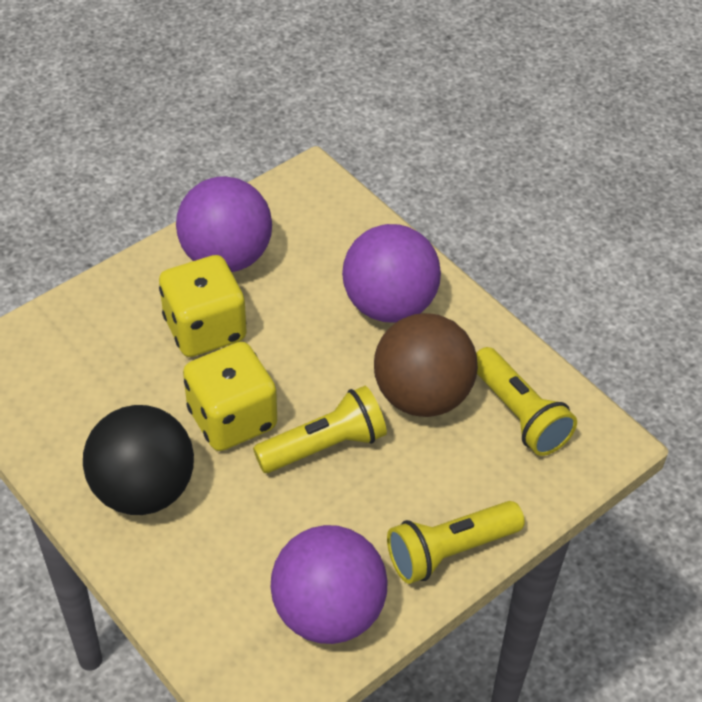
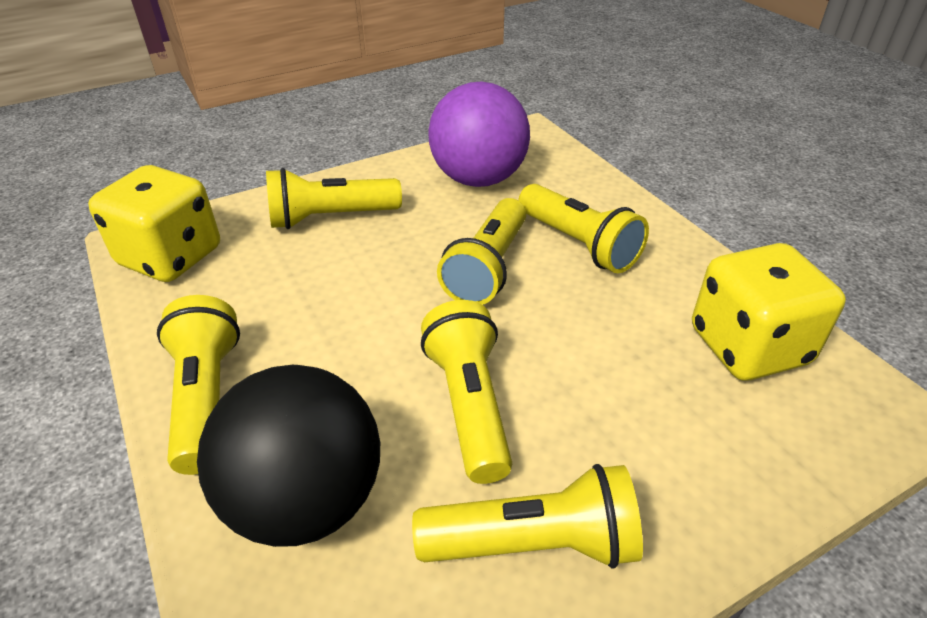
brown ball: 1 -> 0
purple ball: 3 -> 1
yellow flashlight: 3 -> 6

